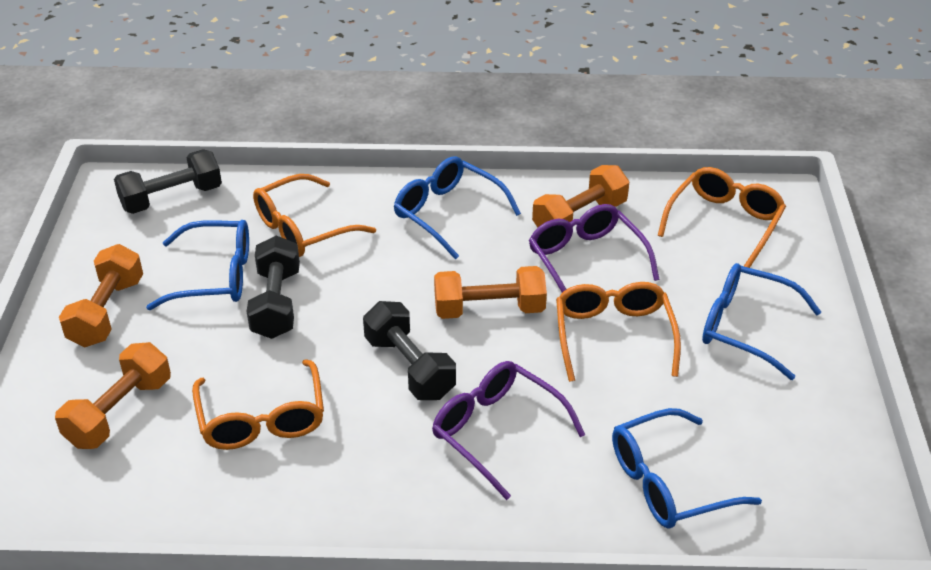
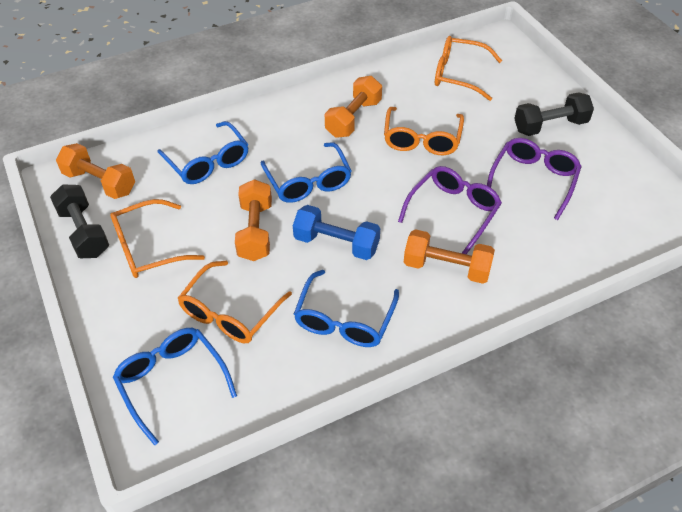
black dumbbell: 3 -> 2
blue dumbbell: 0 -> 1

